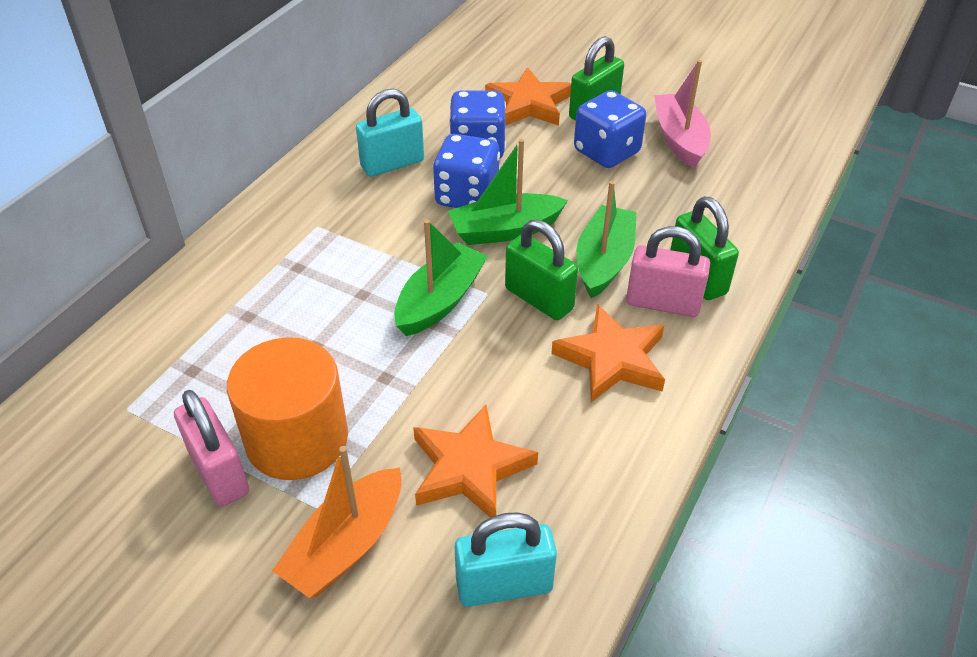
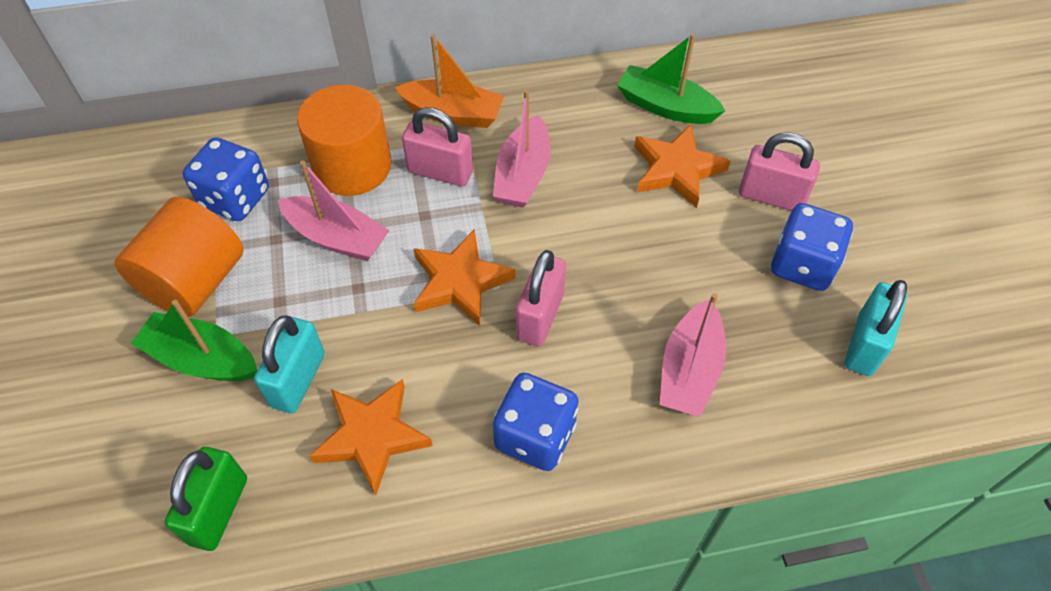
green boat: 3 -> 2
green padlock: 3 -> 1
orange cylinder: 1 -> 2
pink boat: 1 -> 3
pink padlock: 2 -> 3

